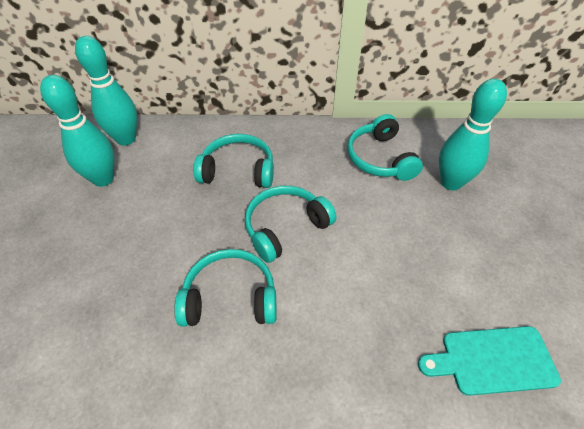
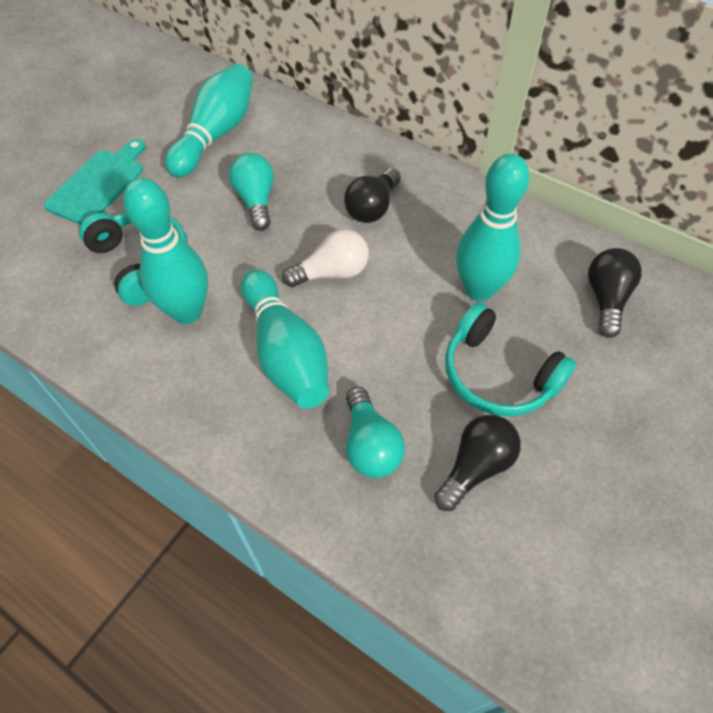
black light bulb: 0 -> 3
turquoise bowling pin: 3 -> 4
turquoise headphones: 4 -> 2
turquoise light bulb: 0 -> 2
white light bulb: 0 -> 1

